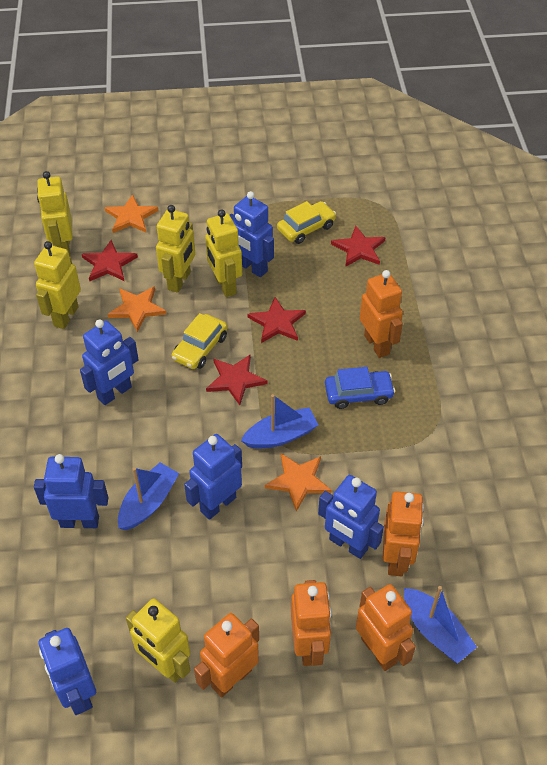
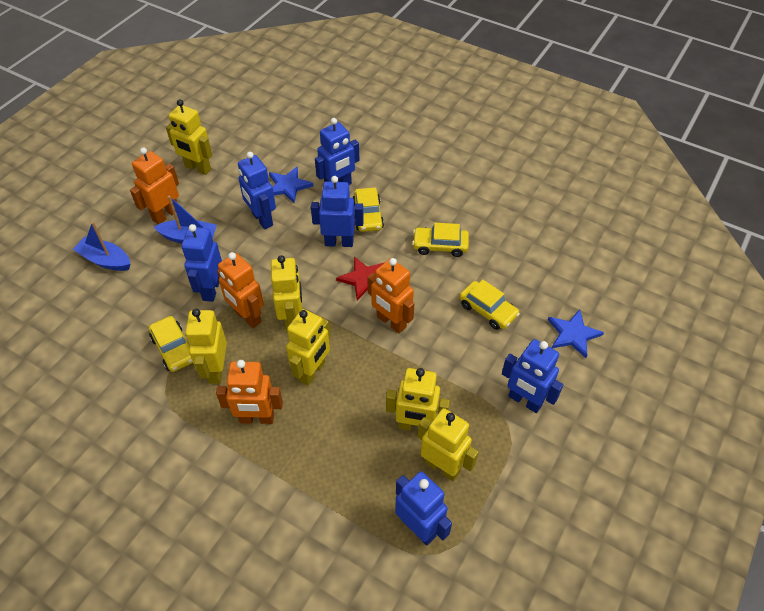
blue boat: 3 -> 2
blue car: 1 -> 0
blue star: 0 -> 2
orange robot: 5 -> 4
orange star: 3 -> 0
red star: 4 -> 1
yellow car: 2 -> 4
yellow robot: 5 -> 6

